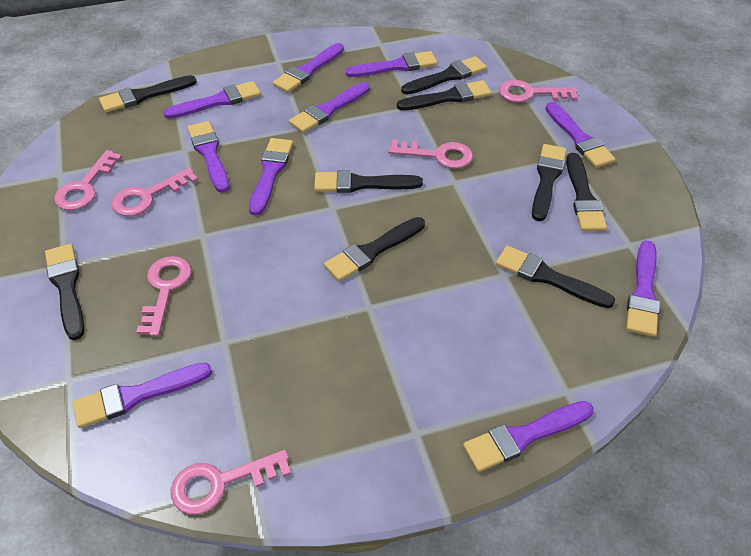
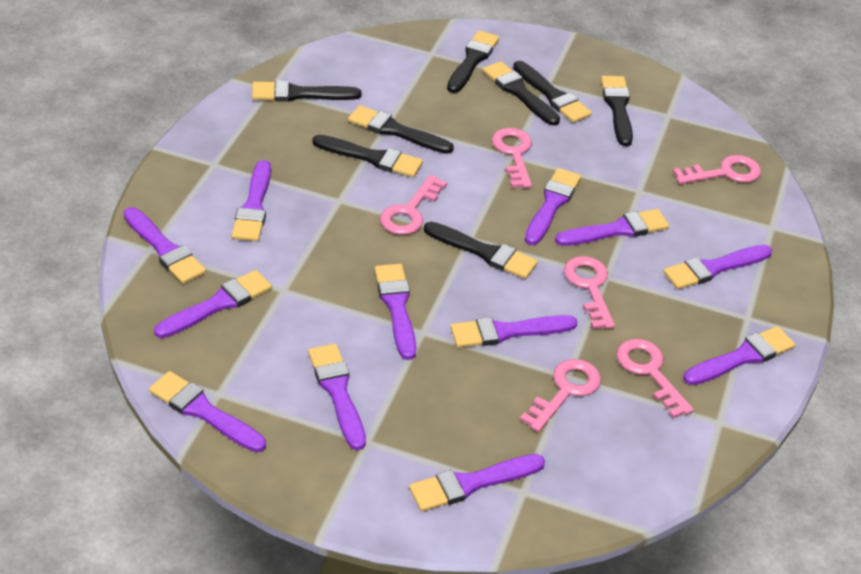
black brush: 9 -> 8
purple brush: 10 -> 12

